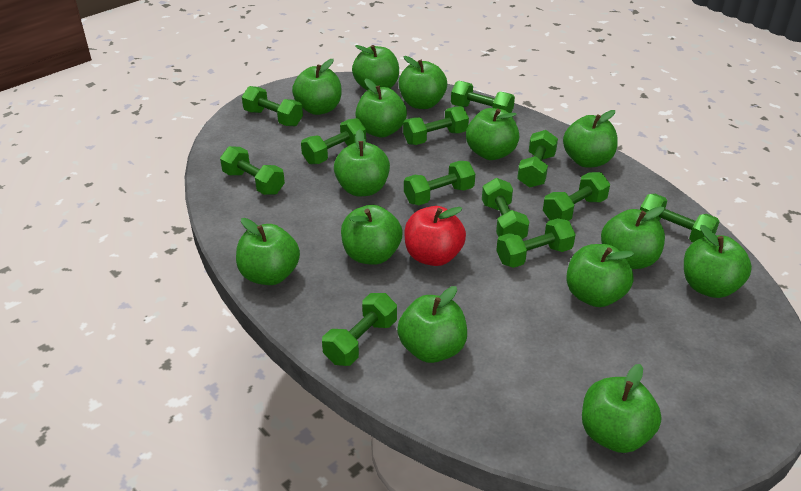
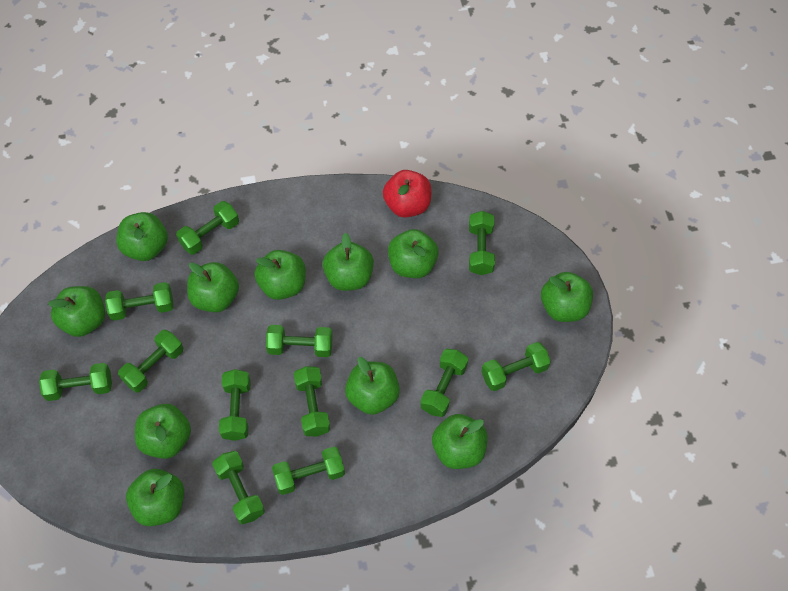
green apple: 14 -> 11

